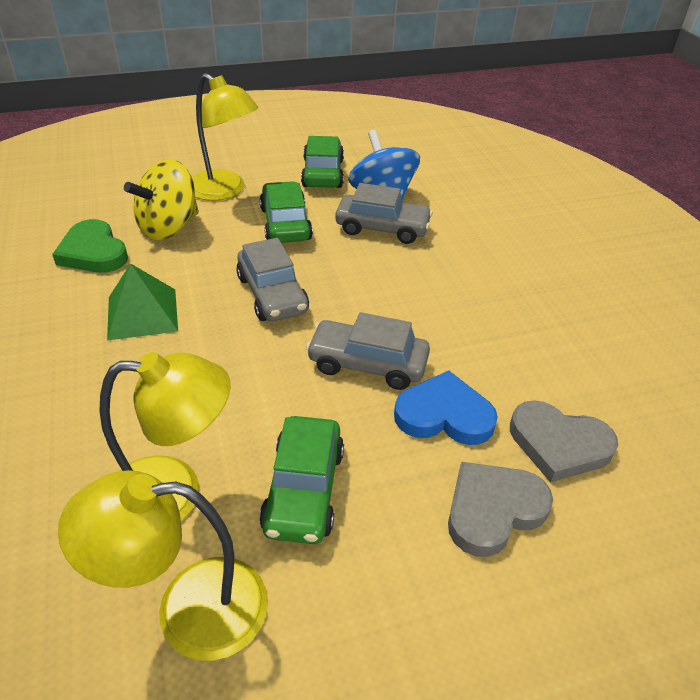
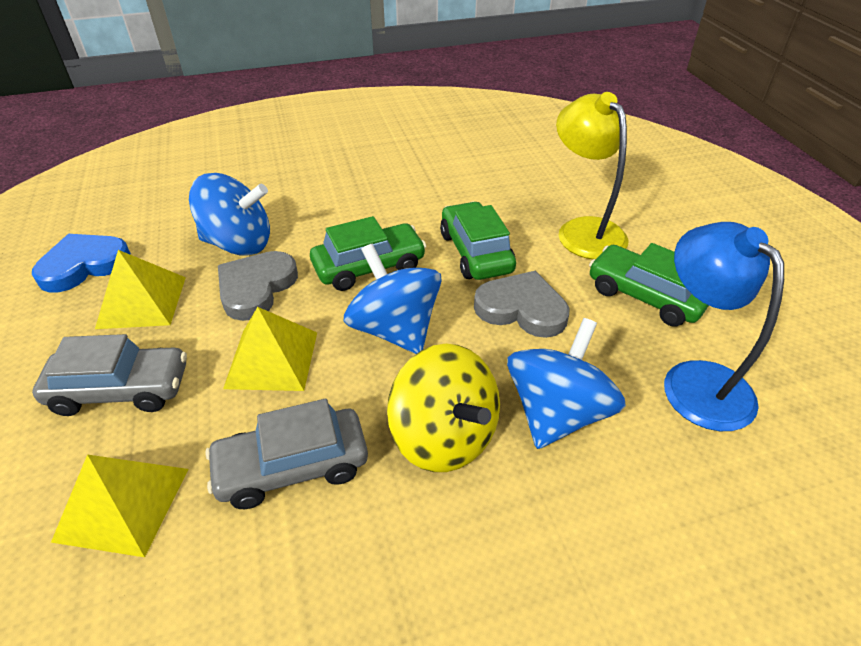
blue lamp: 0 -> 1
blue spinning top: 1 -> 3
green heart: 1 -> 0
green pyramid: 1 -> 0
grey car: 3 -> 2
yellow lamp: 3 -> 1
yellow pyramid: 0 -> 3

